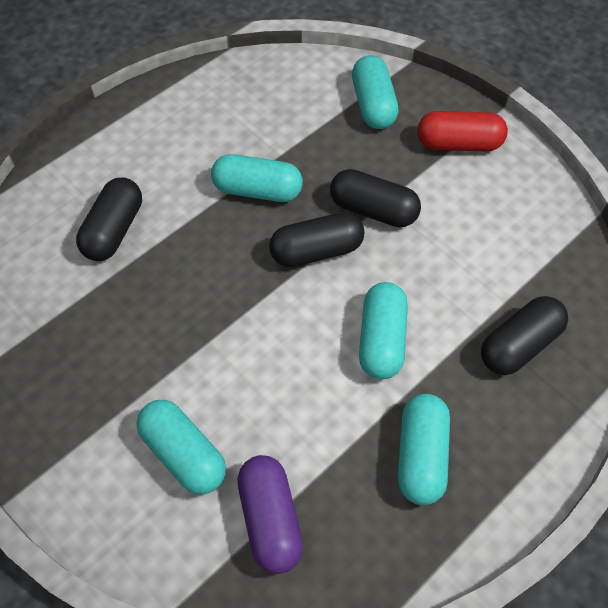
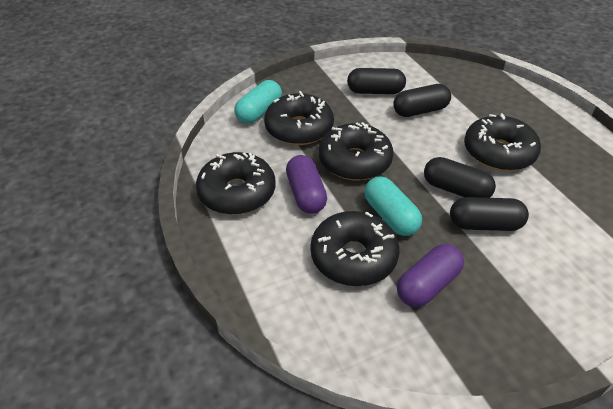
black donut: 0 -> 5
purple capsule: 1 -> 2
red capsule: 1 -> 0
turquoise capsule: 5 -> 2

